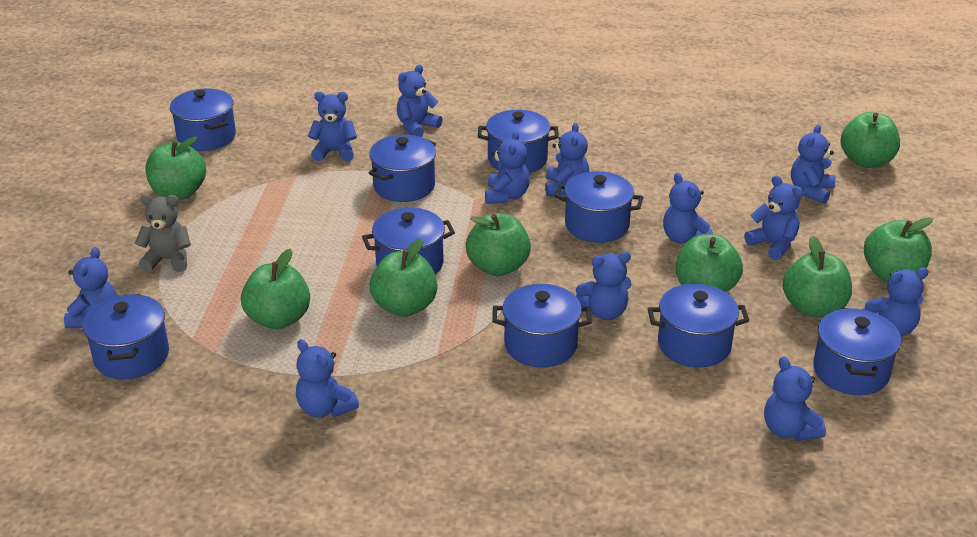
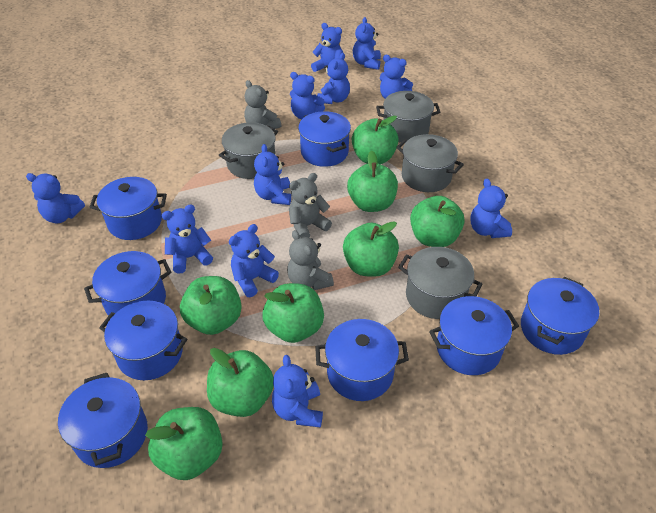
blue pot: 9 -> 8
blue teddy bear: 12 -> 11
grey pot: 0 -> 4
grey teddy bear: 1 -> 3

